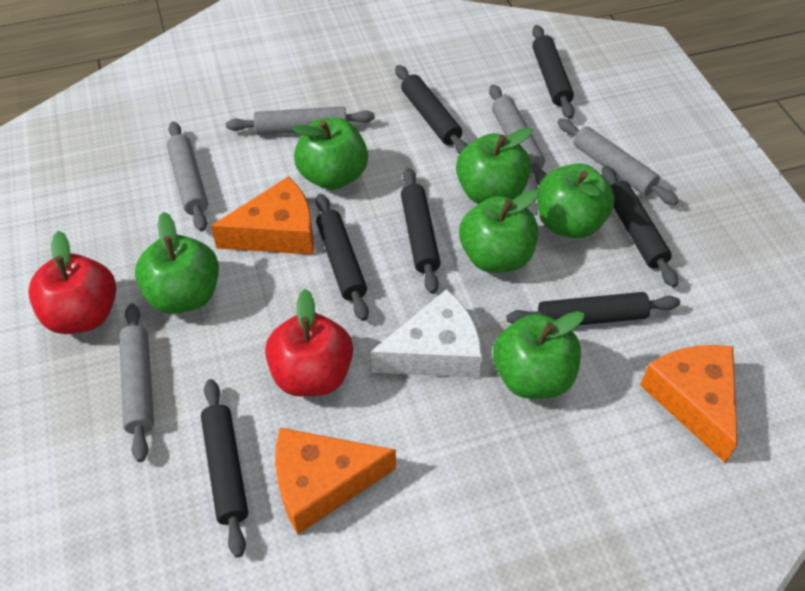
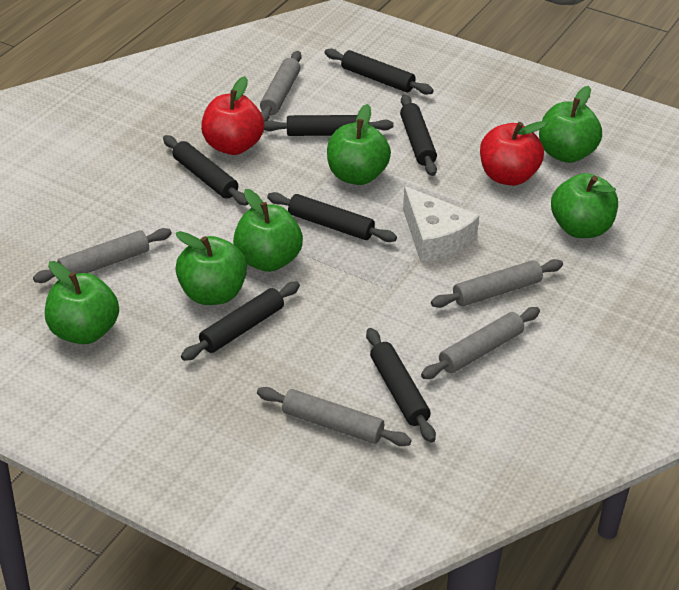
orange cheese: 3 -> 0

